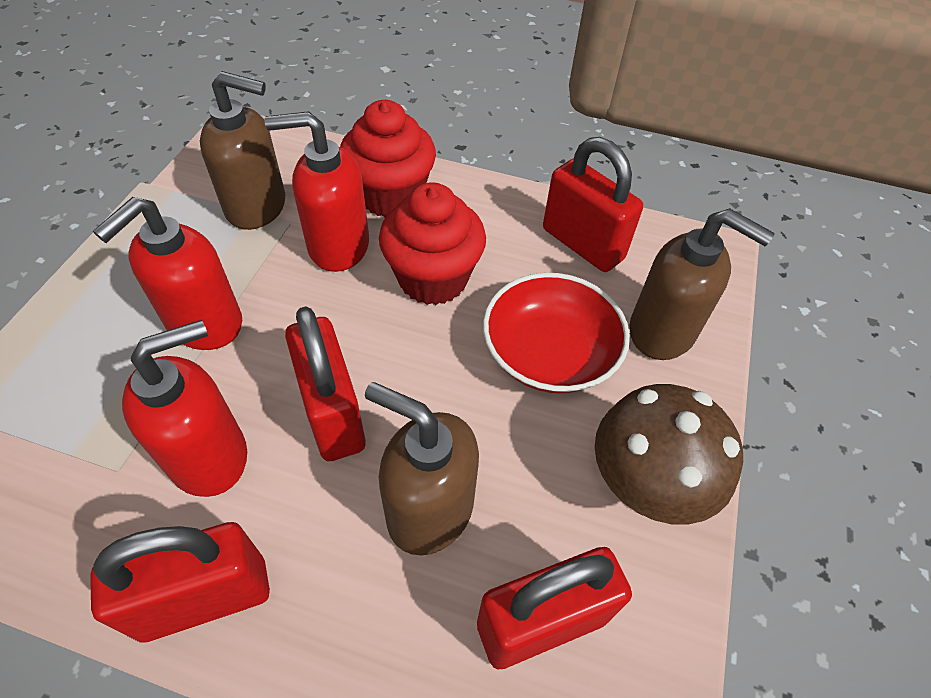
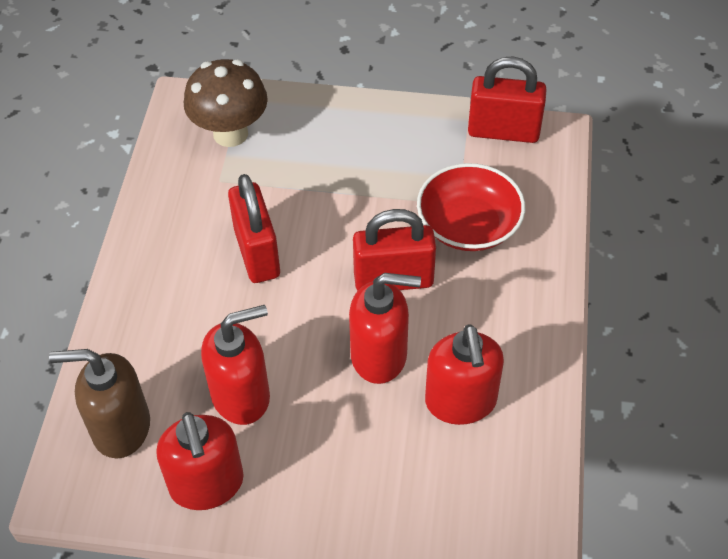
brown soap dispenser: 3 -> 1
red cupcake: 2 -> 0
red padlock: 4 -> 3
red soap dispenser: 3 -> 4

